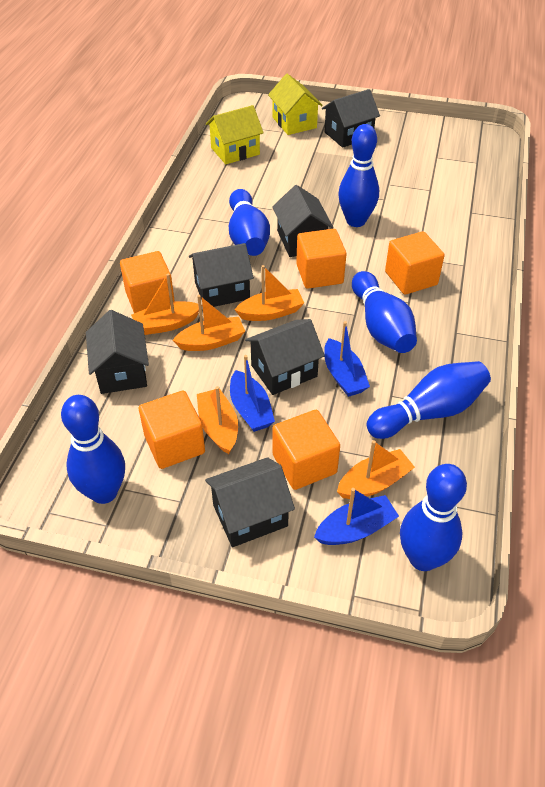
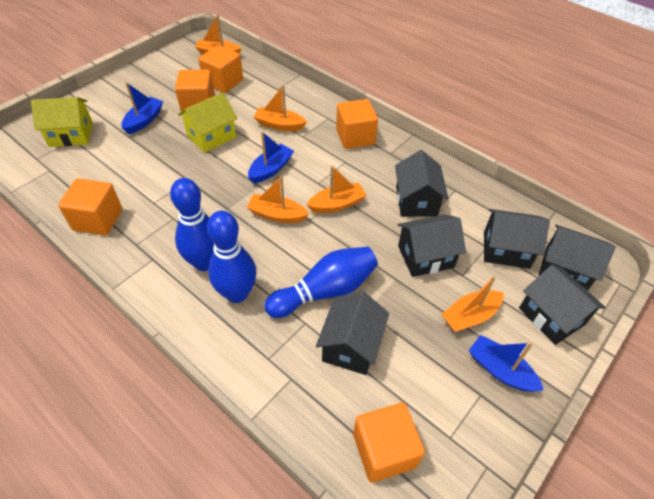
blue bowling pin: 6 -> 3

